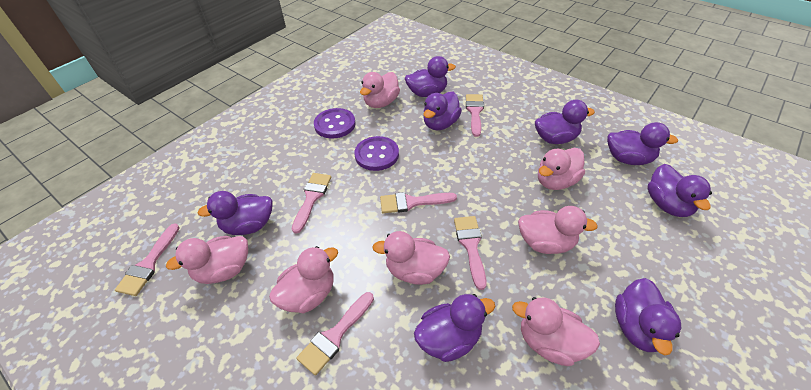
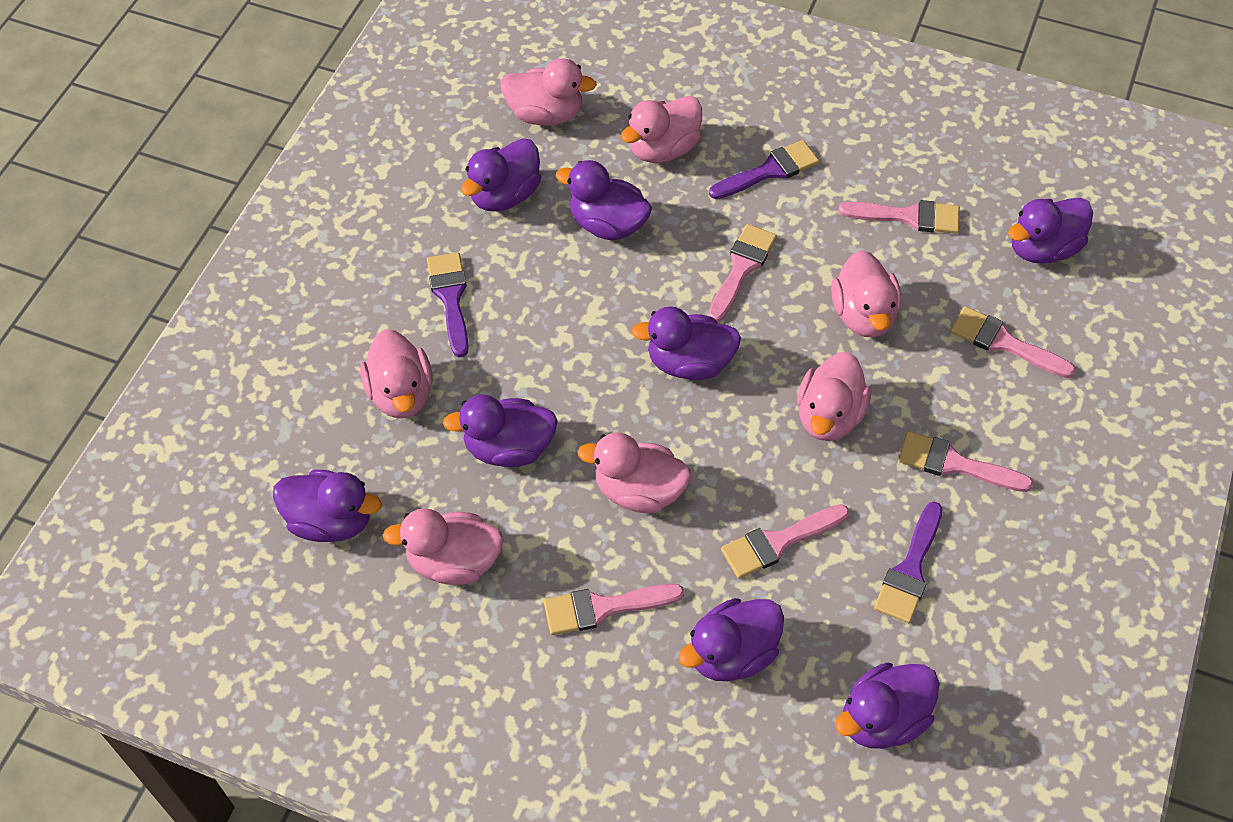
purple brush: 0 -> 3
purple button: 2 -> 0

